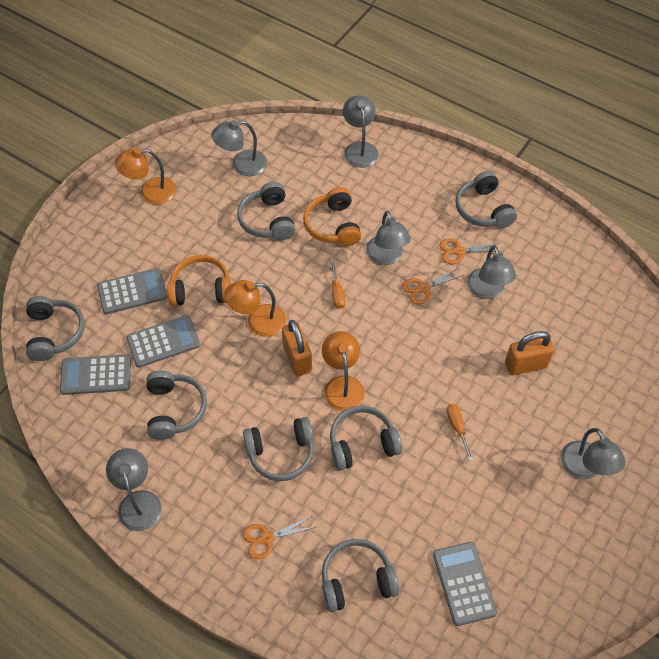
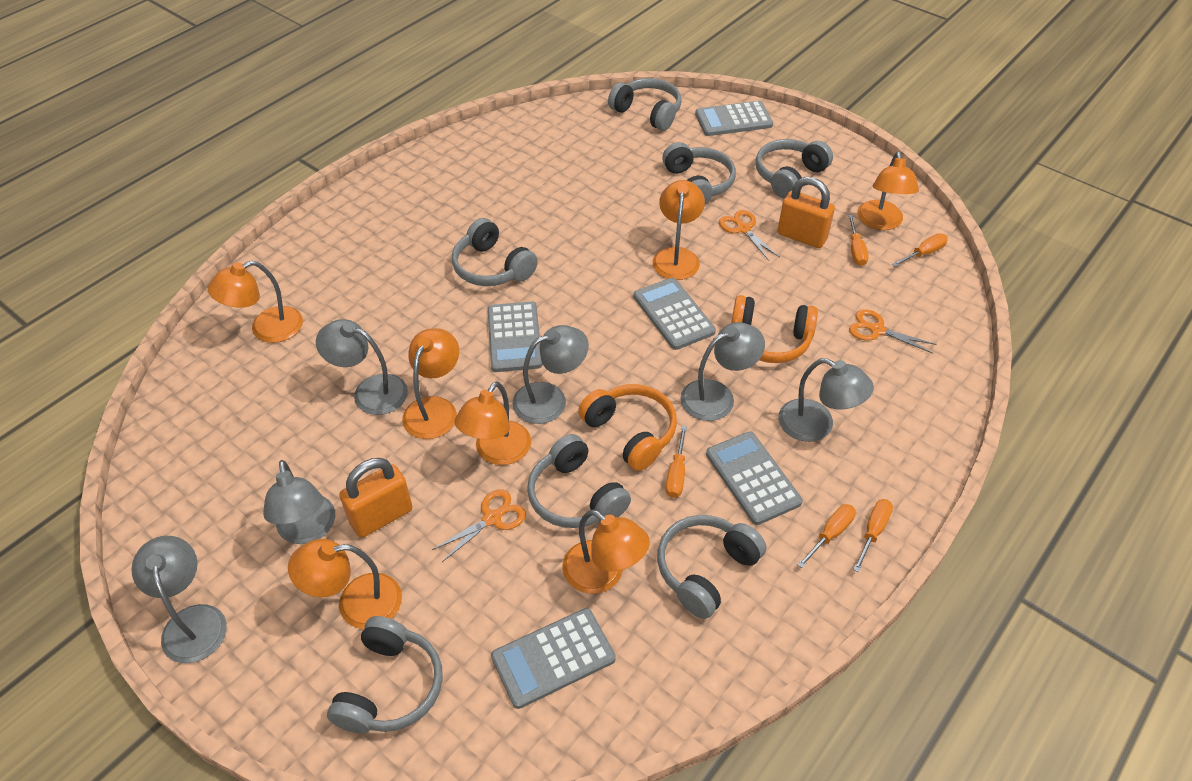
grey calculator: 4 -> 5
orange lamp: 3 -> 7
orange screwdriver: 2 -> 5

